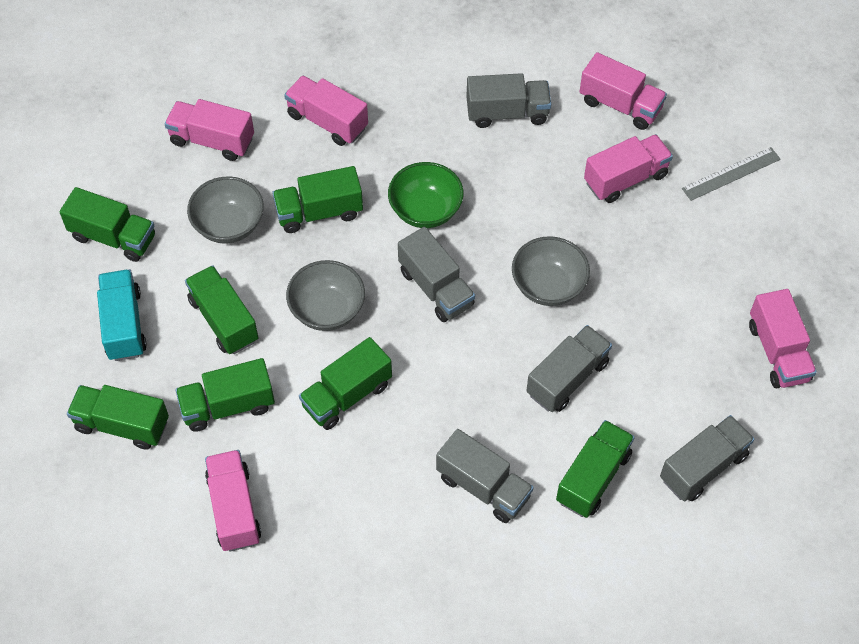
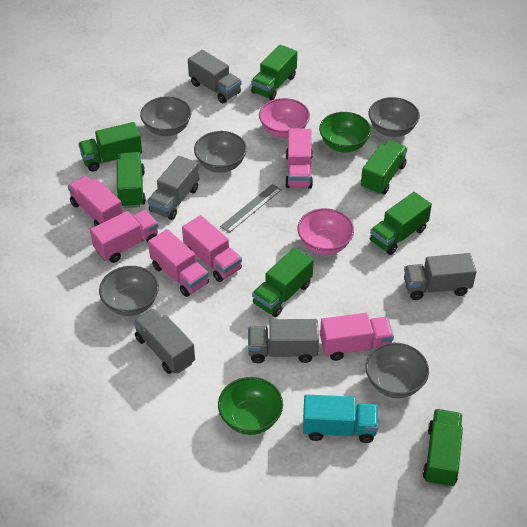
green bowl: 1 -> 2
grey bowl: 3 -> 5
pink bowl: 0 -> 2

